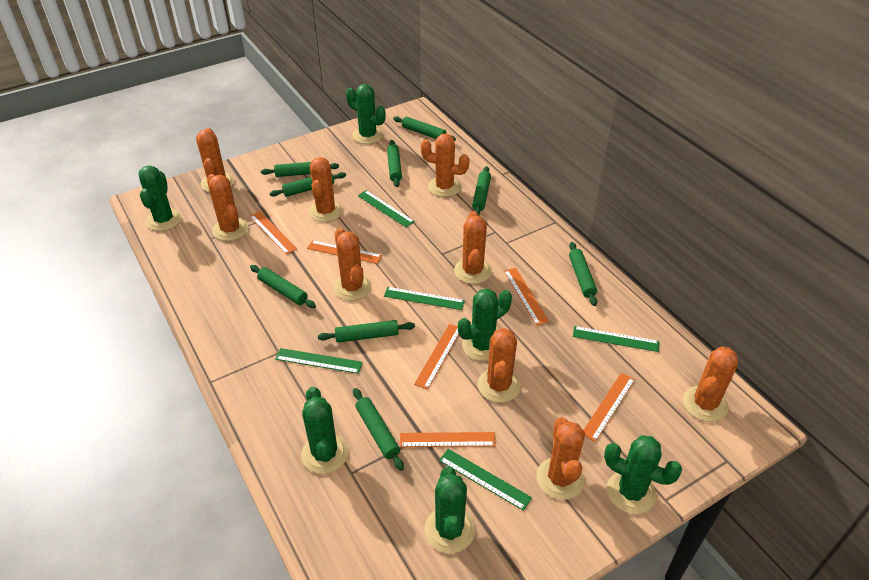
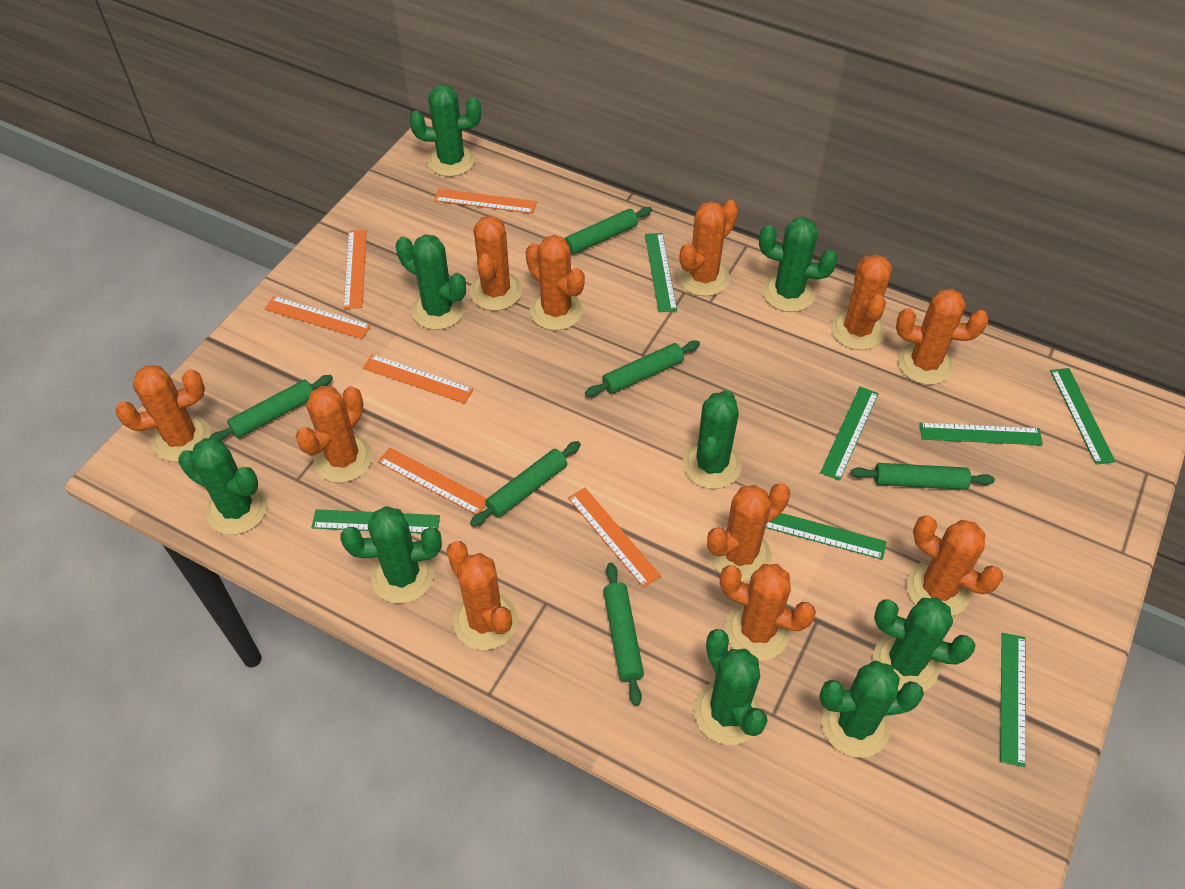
green cactus: 6 -> 9
green rolling pin: 9 -> 6
green ruler: 5 -> 7
orange cactus: 9 -> 11

